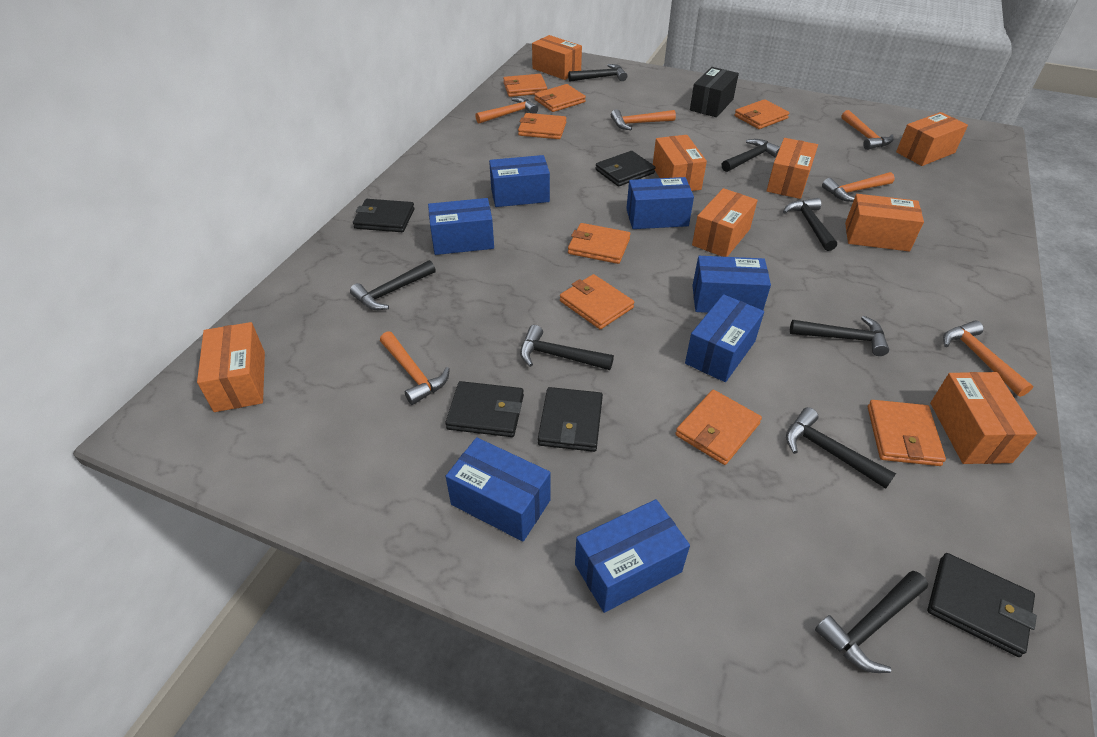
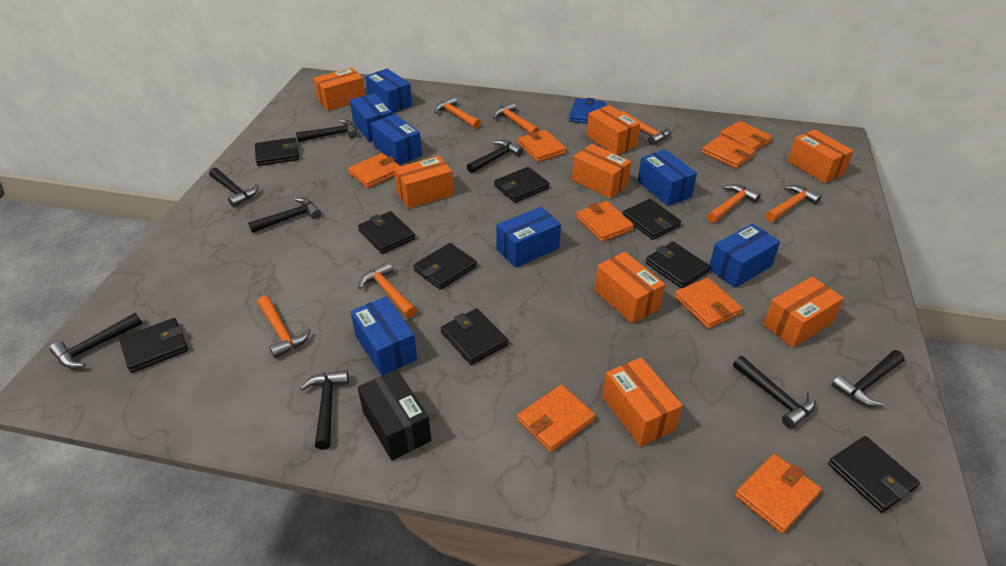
black wallet: 5 -> 9
blue wallet: 0 -> 1
orange hammer: 6 -> 7

